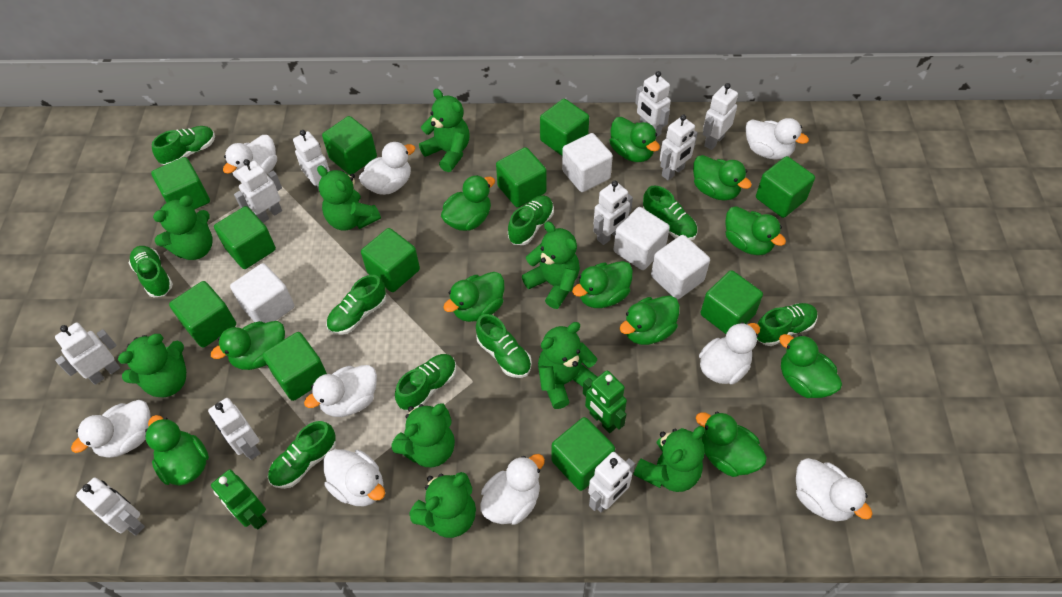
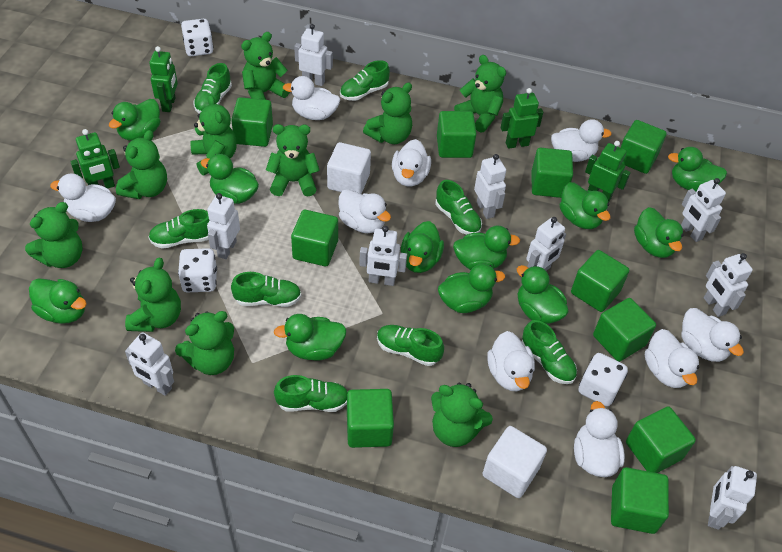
green cube: 11 -> 10
green robot: 2 -> 4
green shoe: 9 -> 8
green teddy bear: 9 -> 10
white cube: 4 -> 2
white dice: 0 -> 3
white robot: 10 -> 9

